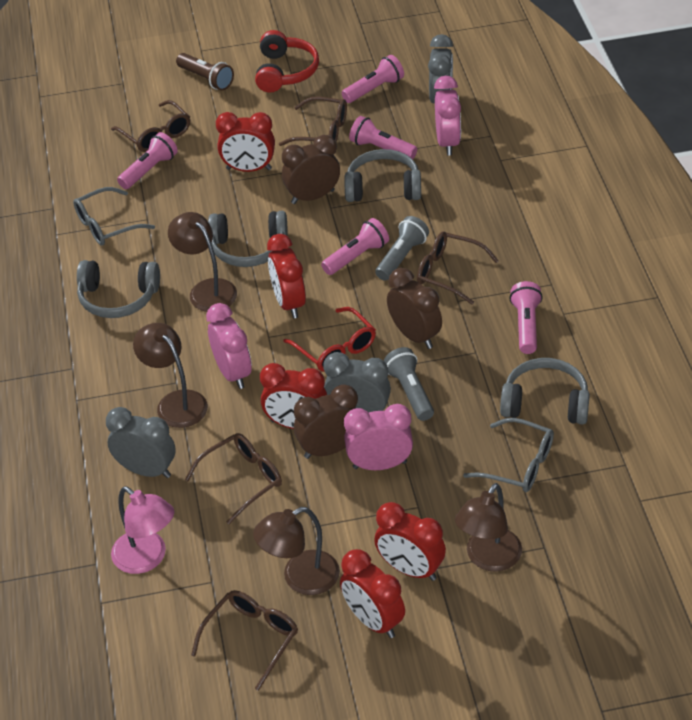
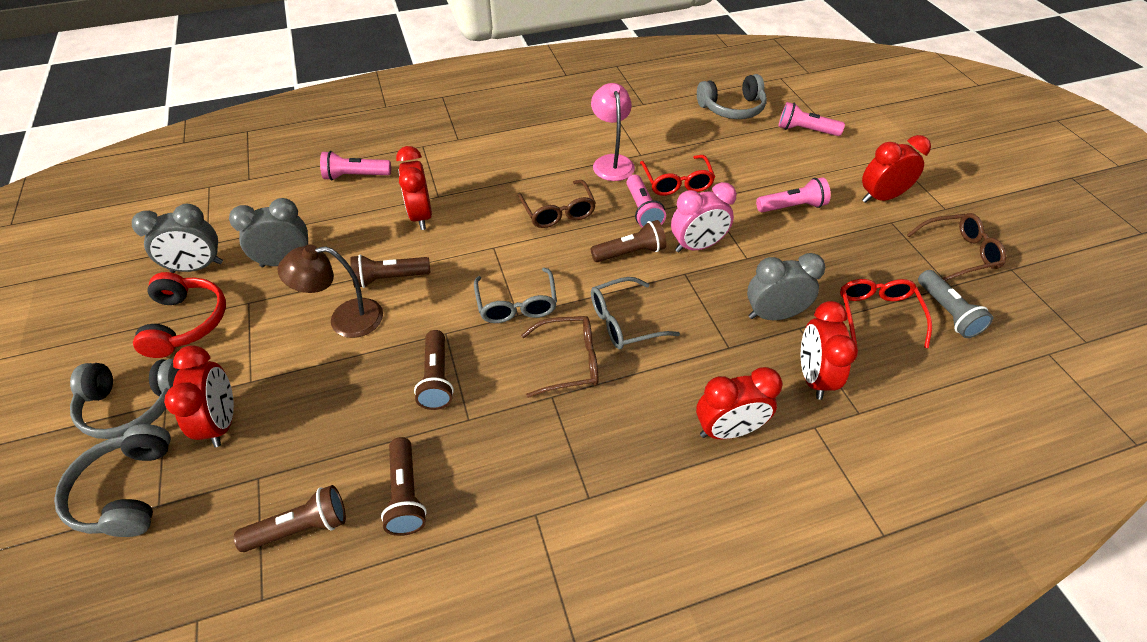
brown clock: 3 -> 0
brown flashlight: 1 -> 5
brown glasses: 5 -> 3
brown lamp: 4 -> 1
grey flashlight: 2 -> 1
grey headphones: 4 -> 3
pink clock: 3 -> 1
pink flashlight: 5 -> 4
red glasses: 1 -> 2

